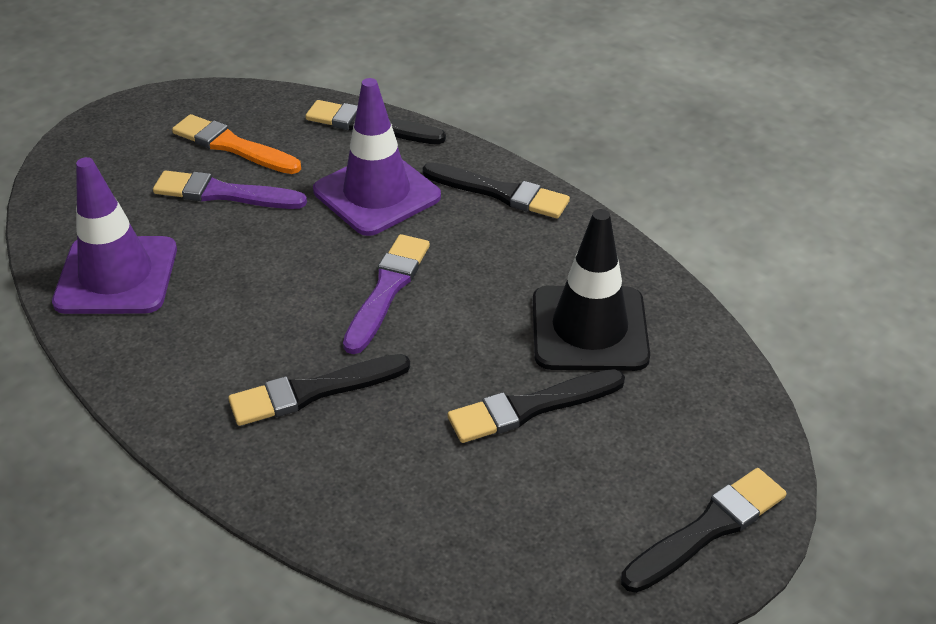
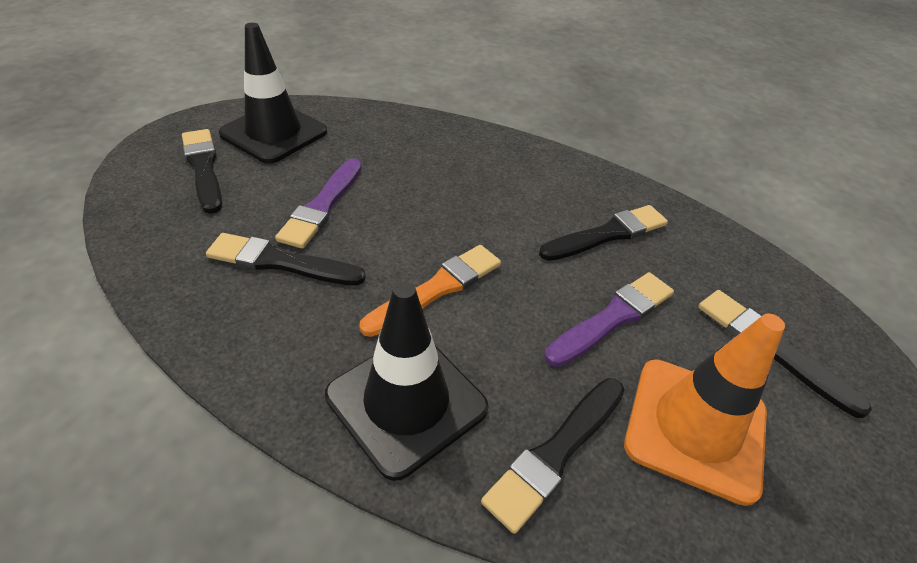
black traffic cone: 1 -> 2
orange traffic cone: 0 -> 1
purple traffic cone: 2 -> 0

